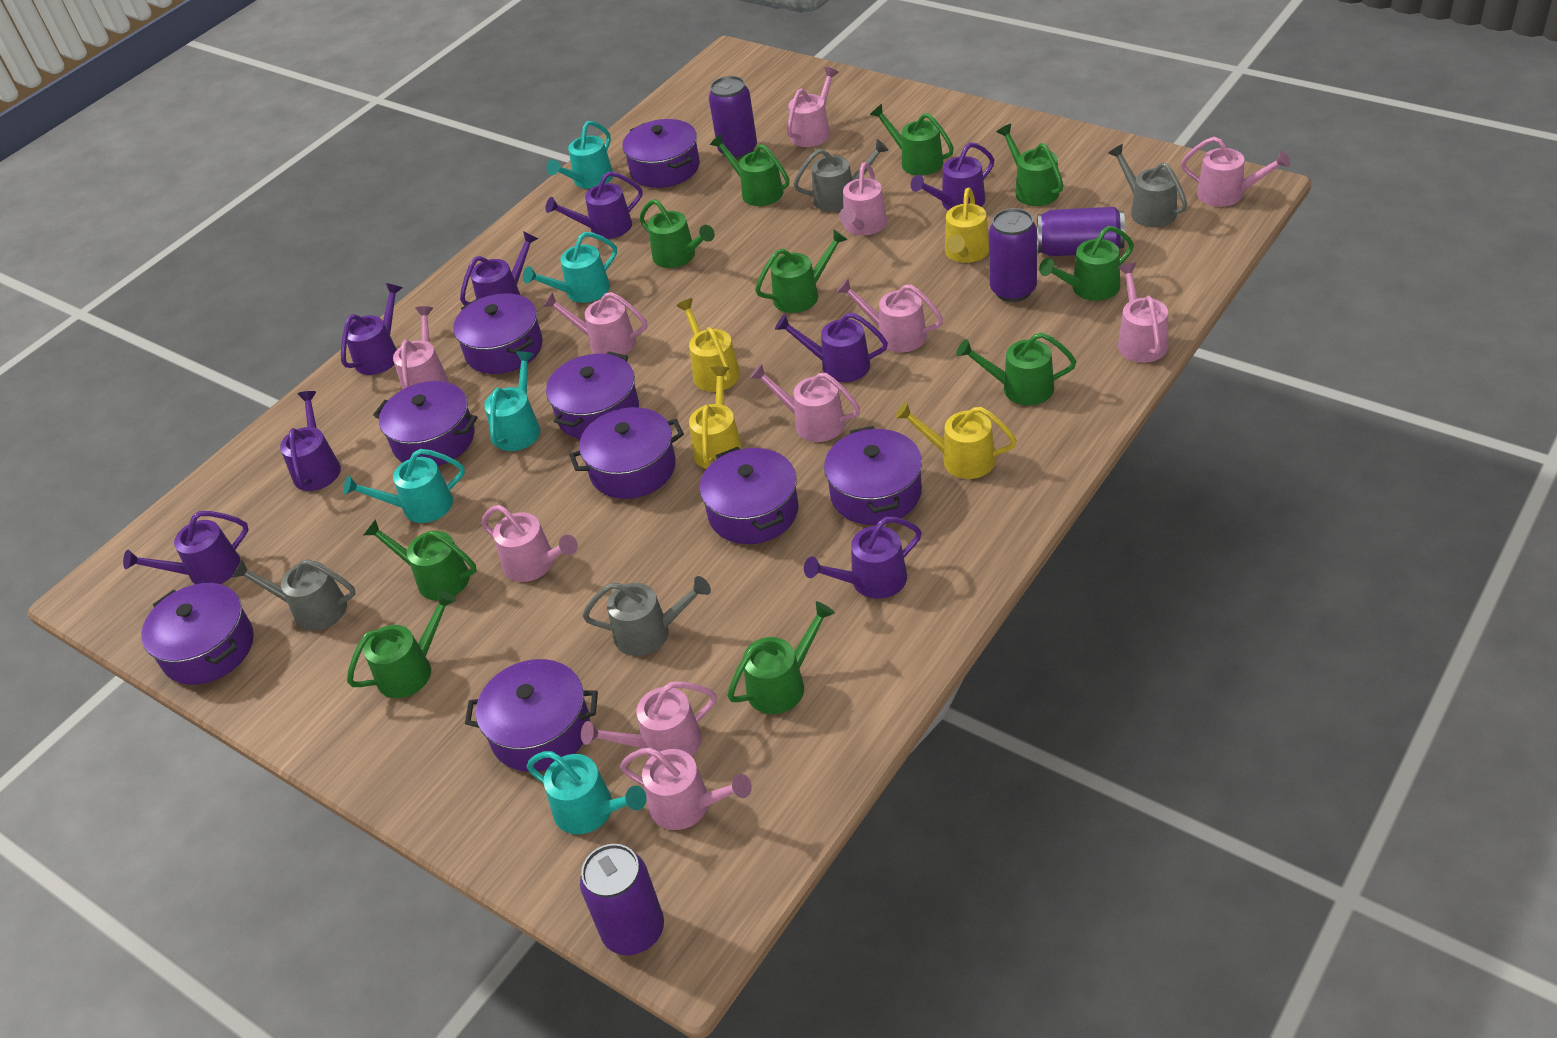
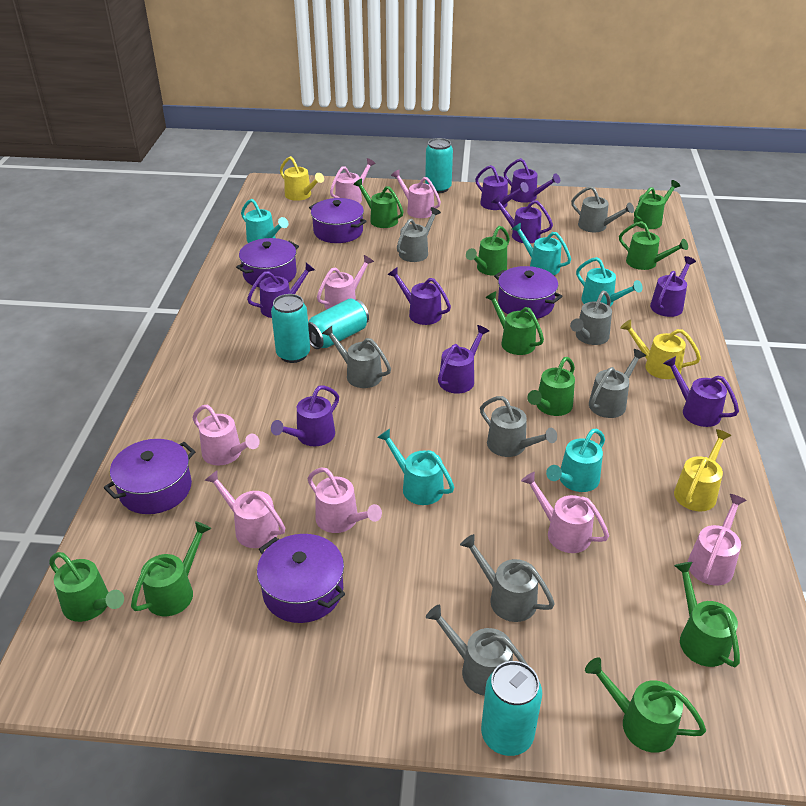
grey watering can: 4 -> 8
pink watering can: 11 -> 8
purple can: 4 -> 0
purple pot: 9 -> 5
purple watering can: 8 -> 9
turquoise can: 0 -> 4
yellow watering can: 4 -> 3

